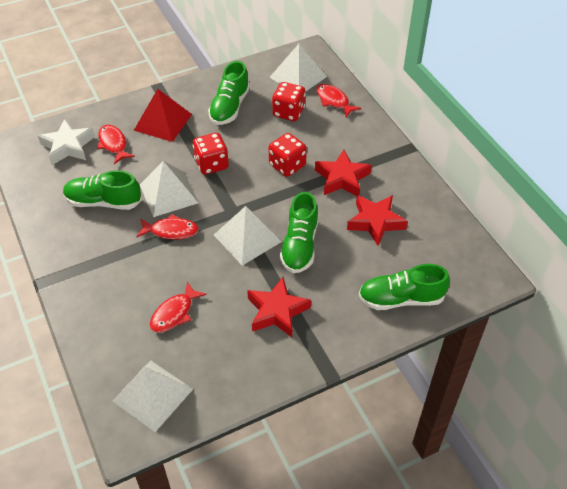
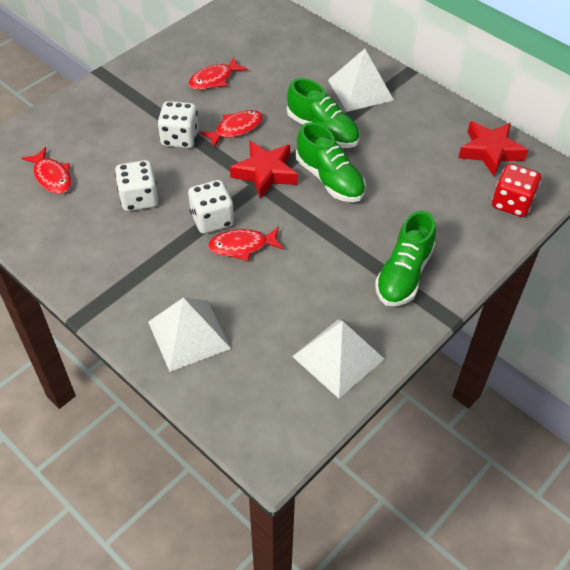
green shoe: 4 -> 3
red dice: 3 -> 1
red pyramid: 1 -> 0
red star: 3 -> 2
white dice: 0 -> 3
white pyramid: 4 -> 3
white star: 1 -> 0

